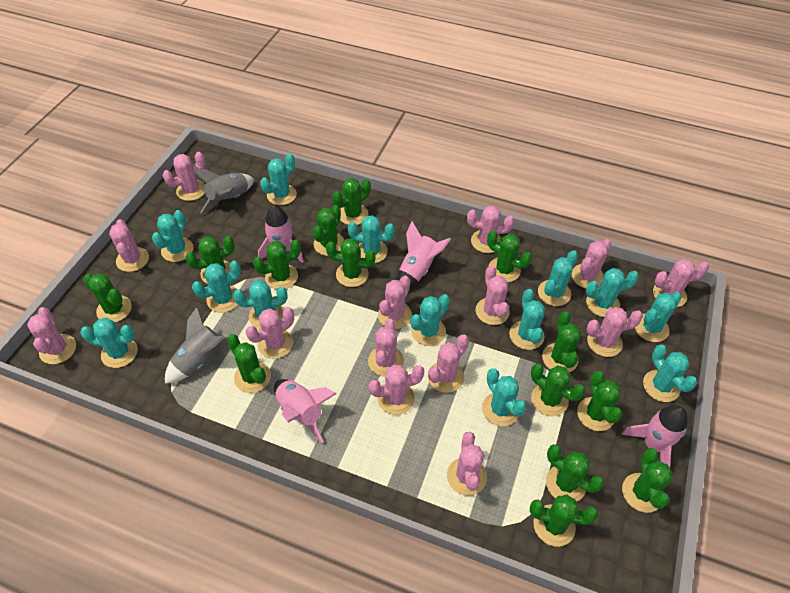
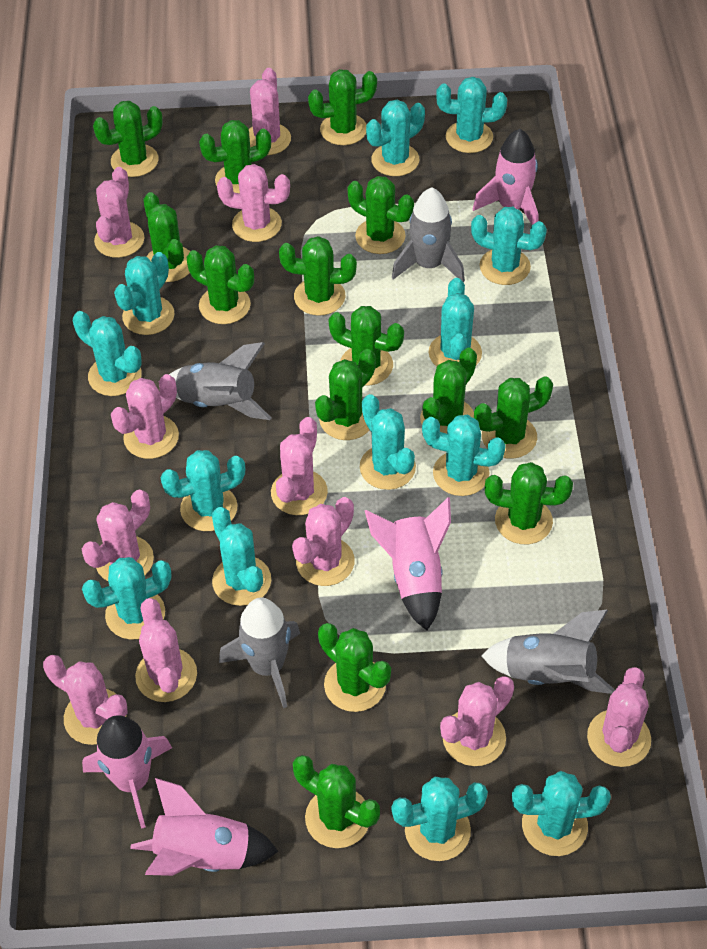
grey rocket: 2 -> 4
pink cactus: 14 -> 11

